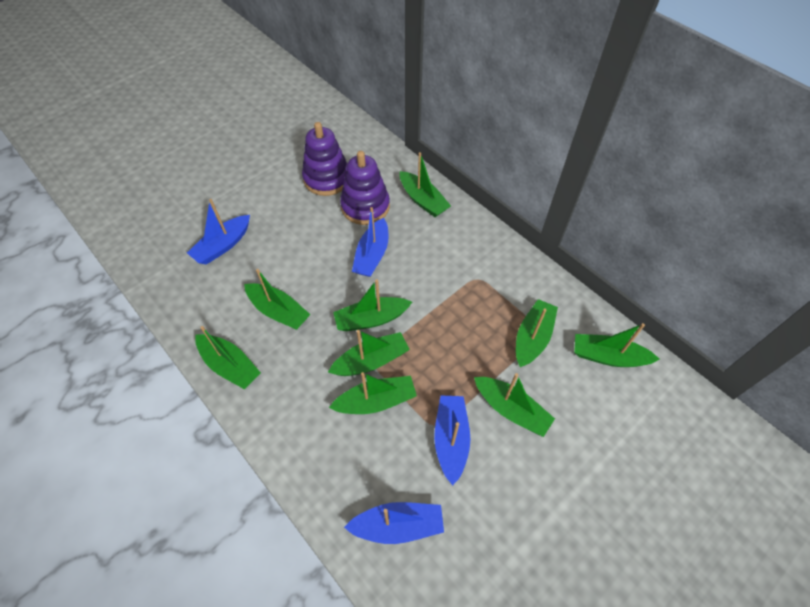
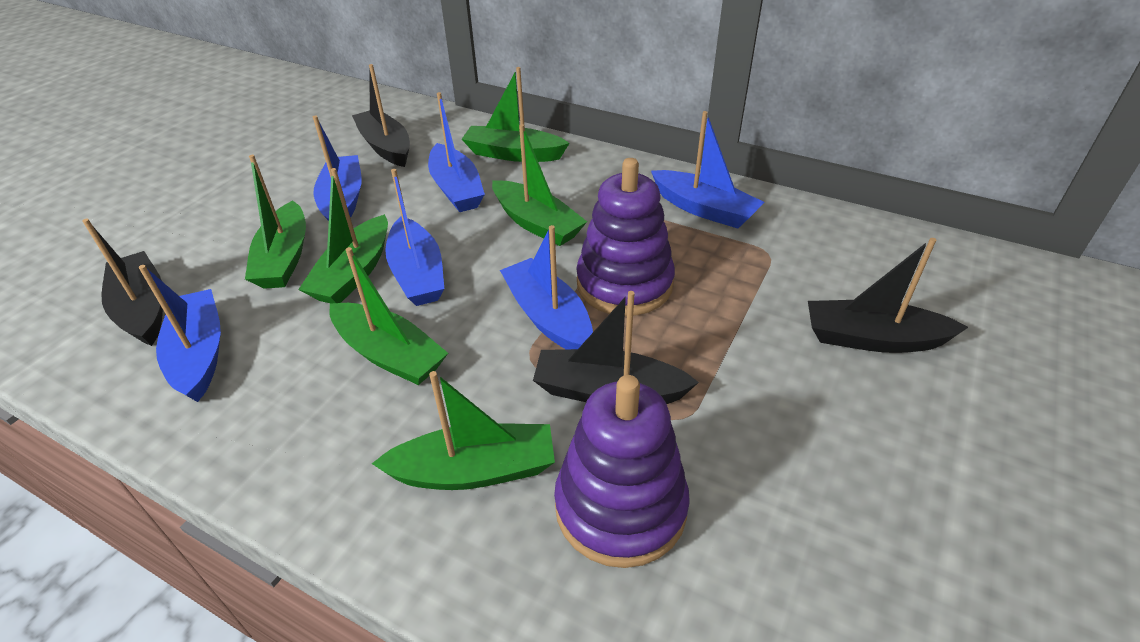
black boat: 0 -> 4
blue boat: 4 -> 6
green boat: 9 -> 6

